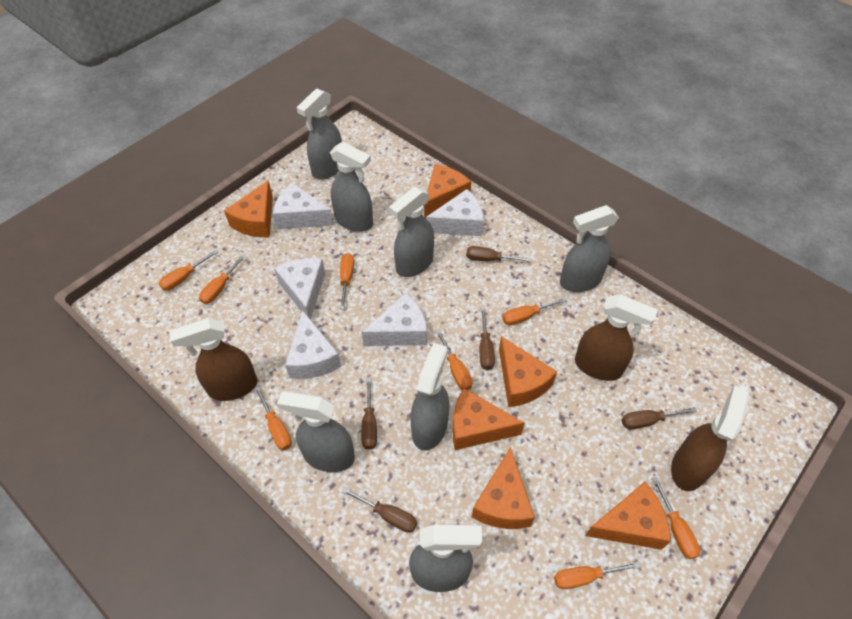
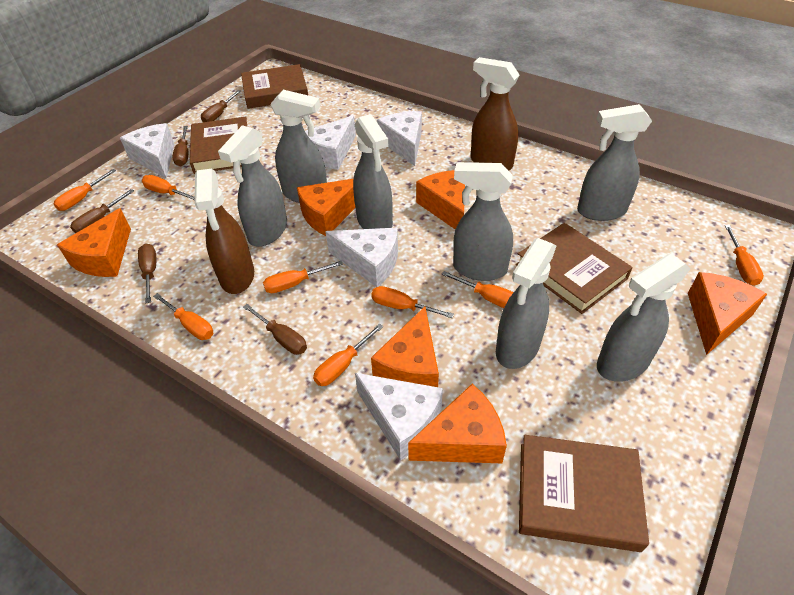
brown book: 0 -> 4
brown spray bottle: 3 -> 2

